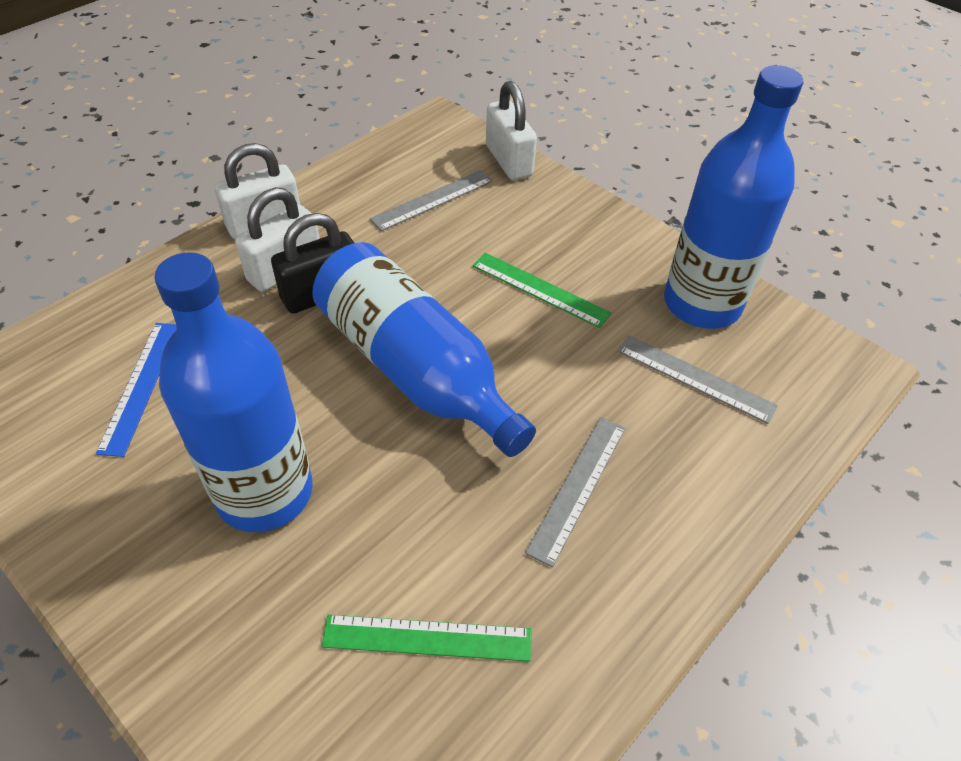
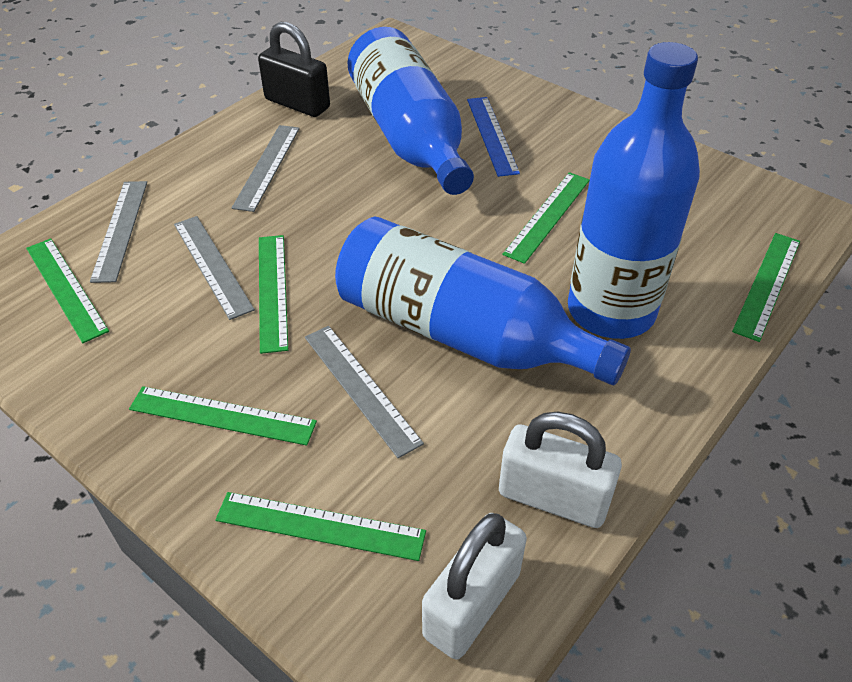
green ruler: 2 -> 6
grey ruler: 3 -> 4
white padlock: 3 -> 2

